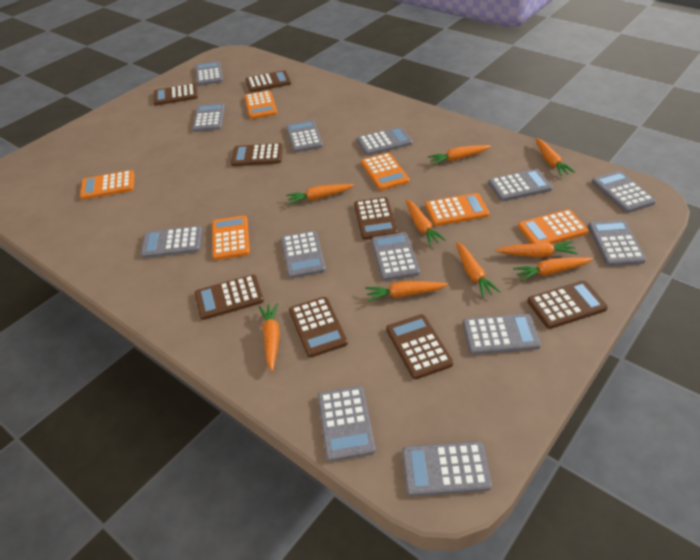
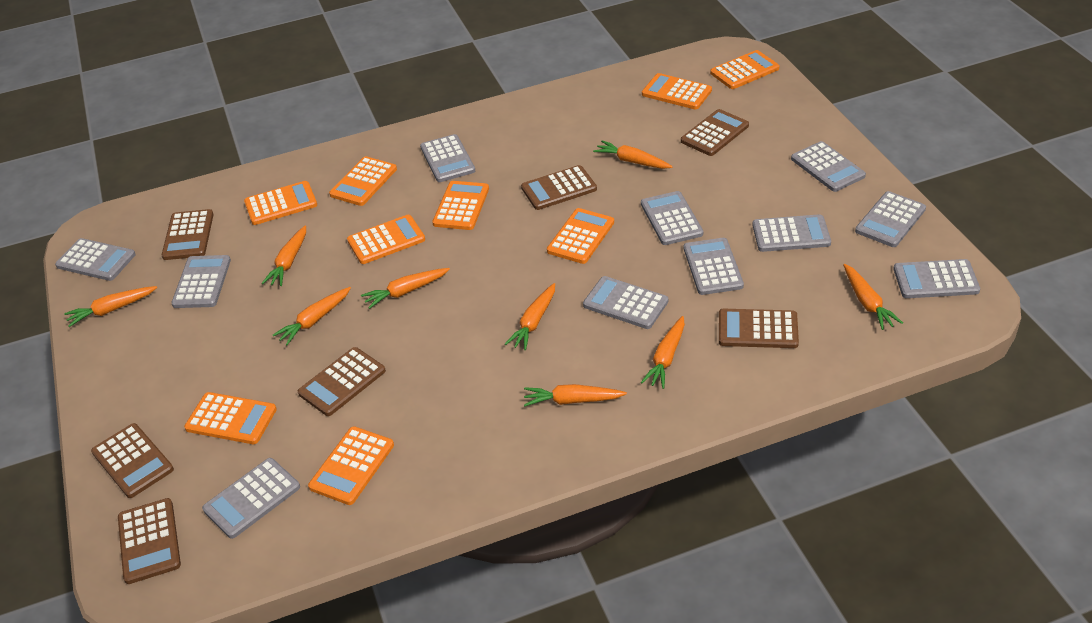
brown calculator: 8 -> 7
grey calculator: 13 -> 11
orange calculator: 6 -> 9

